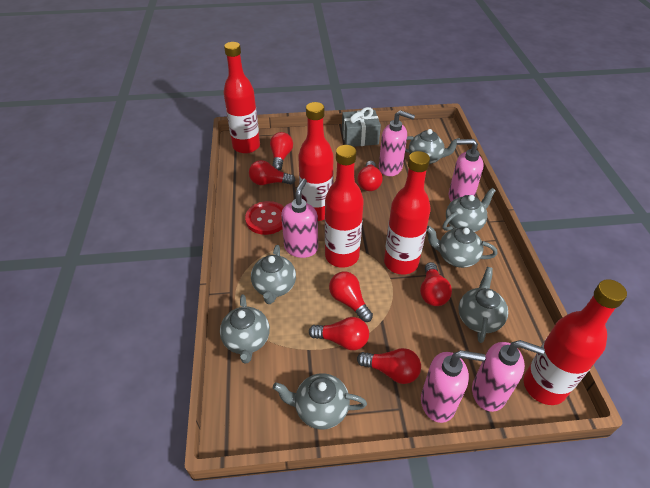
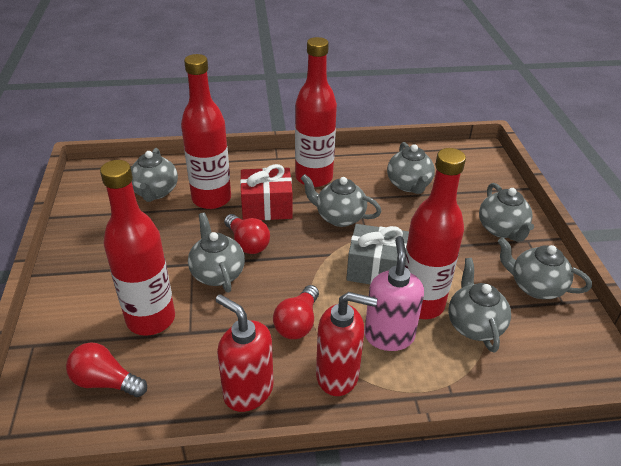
pink soap dispenser: 5 -> 1
red bottle: 5 -> 4
red button: 1 -> 0
red gift: 0 -> 1
red light bulb: 7 -> 3
red soap dispenser: 0 -> 2

